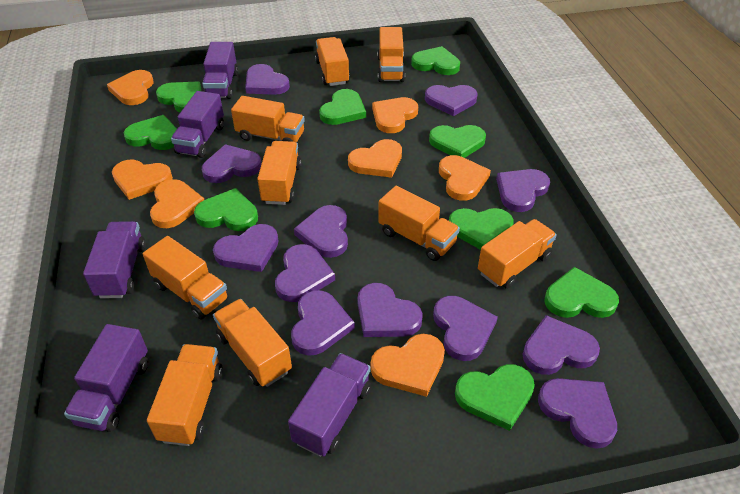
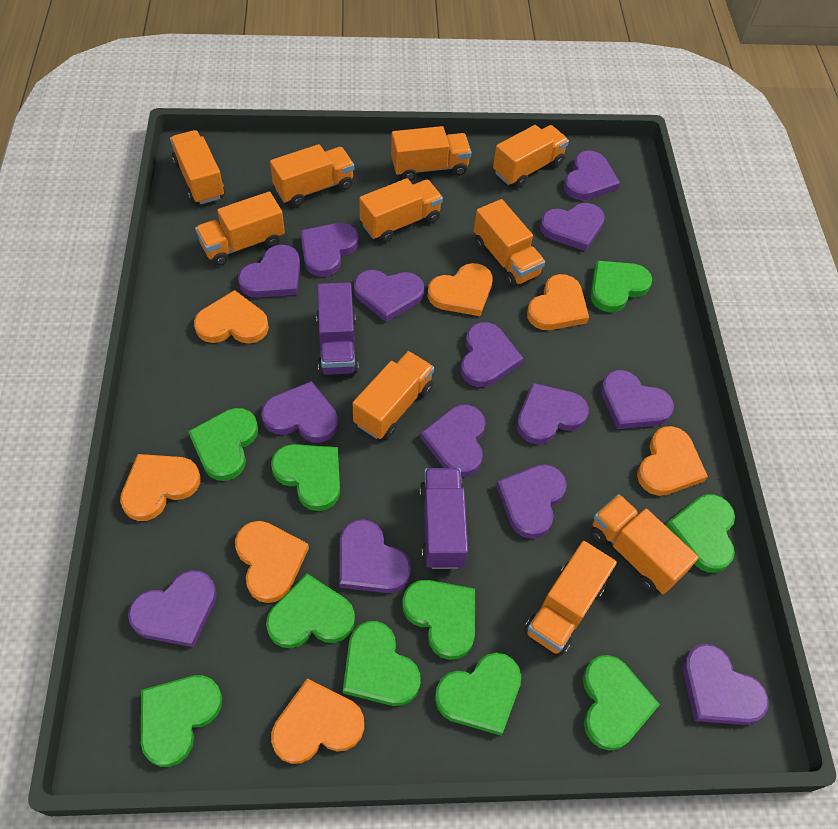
green heart: 9 -> 10
orange truck: 9 -> 10
purple heart: 12 -> 14
purple truck: 5 -> 2

